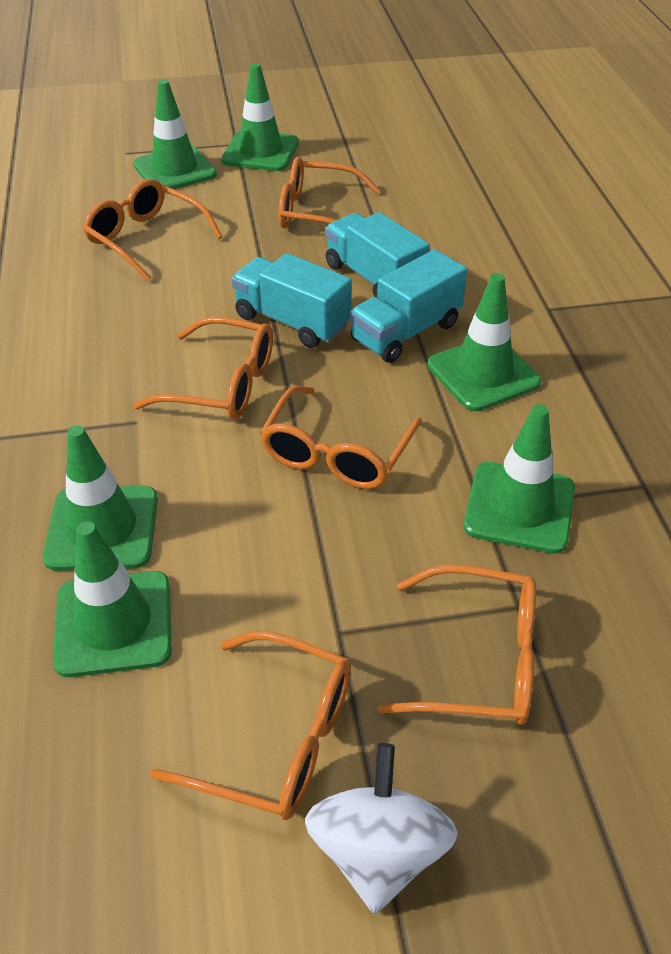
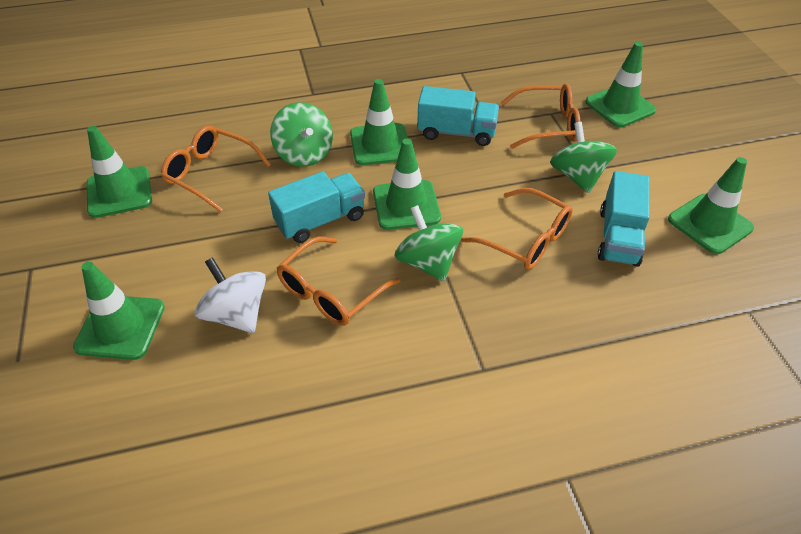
green spinning top: 0 -> 3
orange glasses: 6 -> 4

